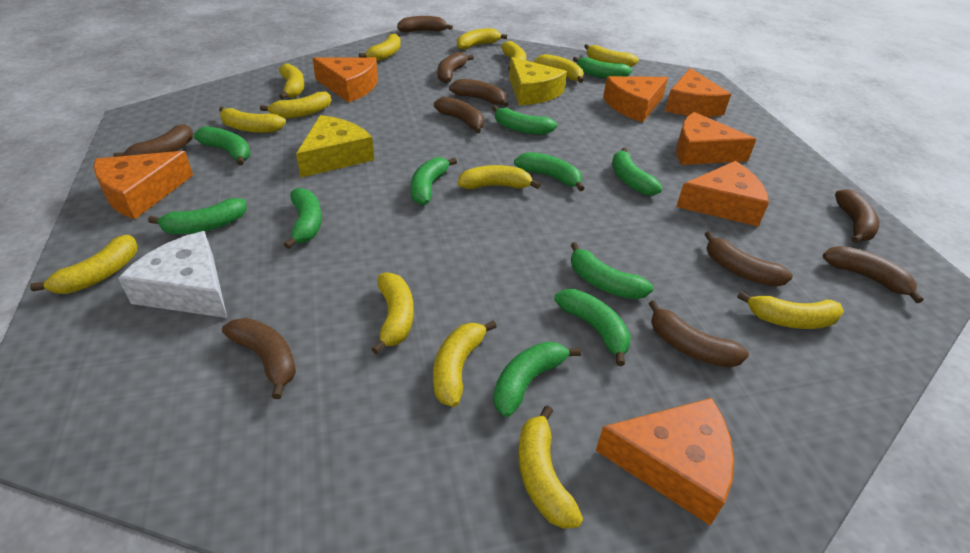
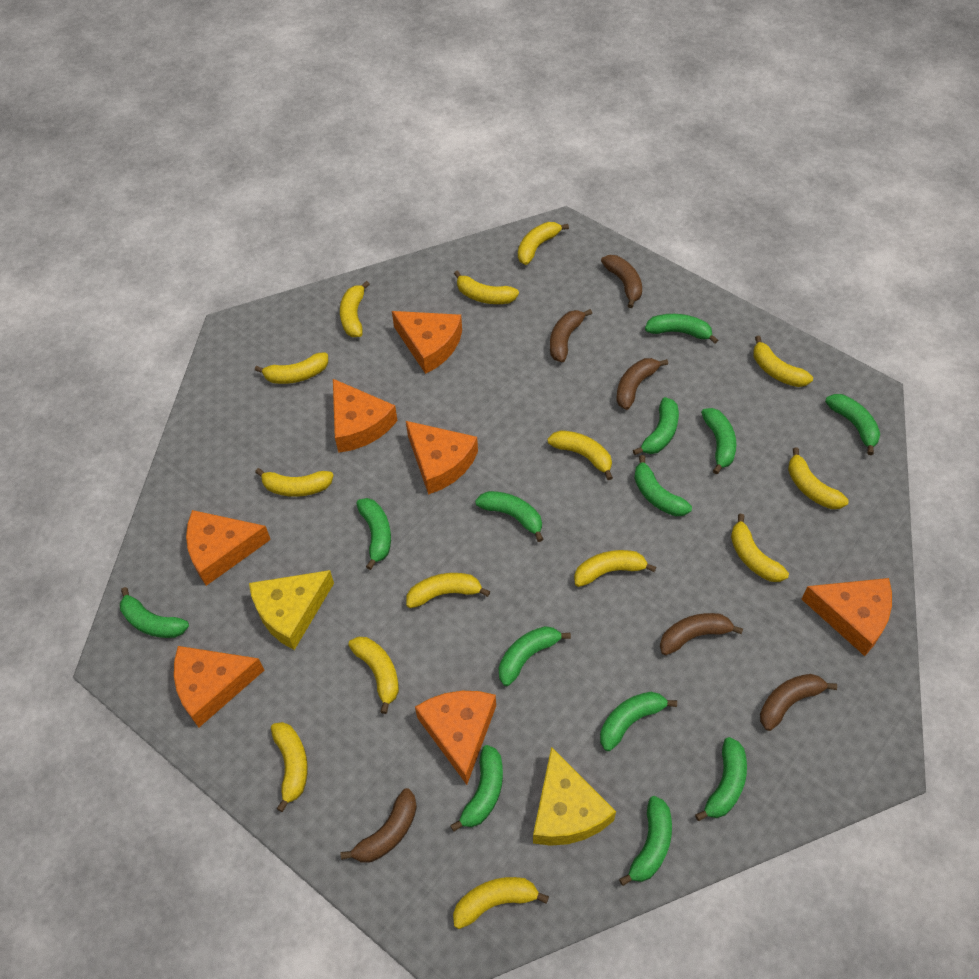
brown banana: 10 -> 6
green banana: 11 -> 13
white cheese: 1 -> 0

